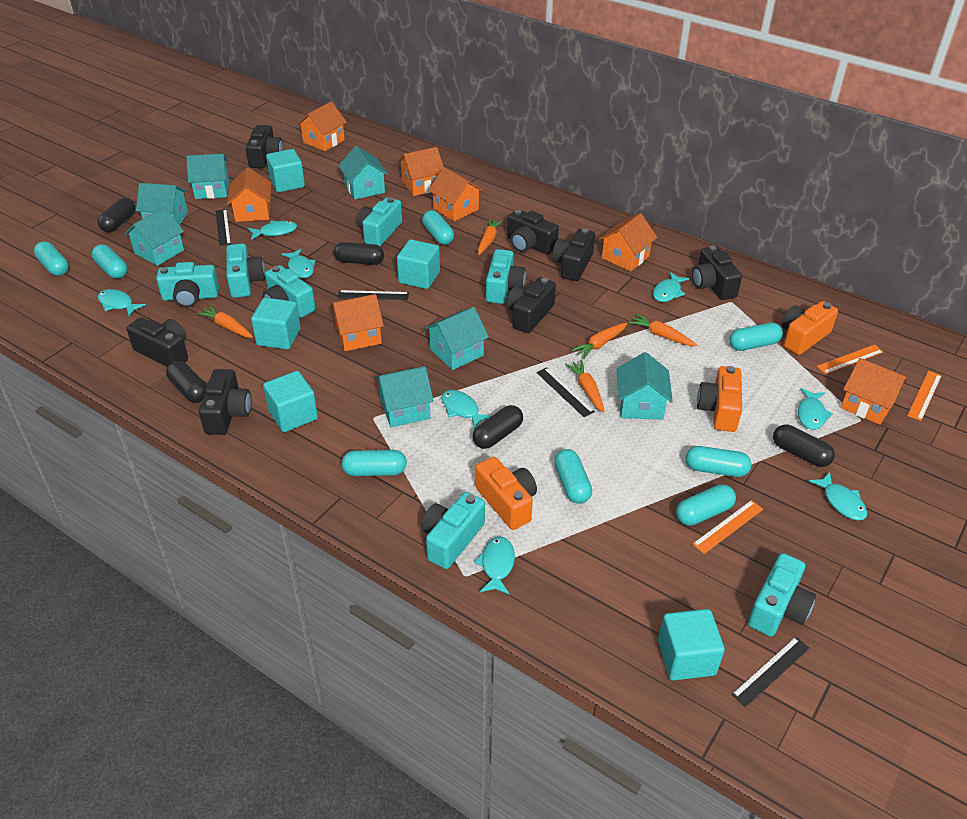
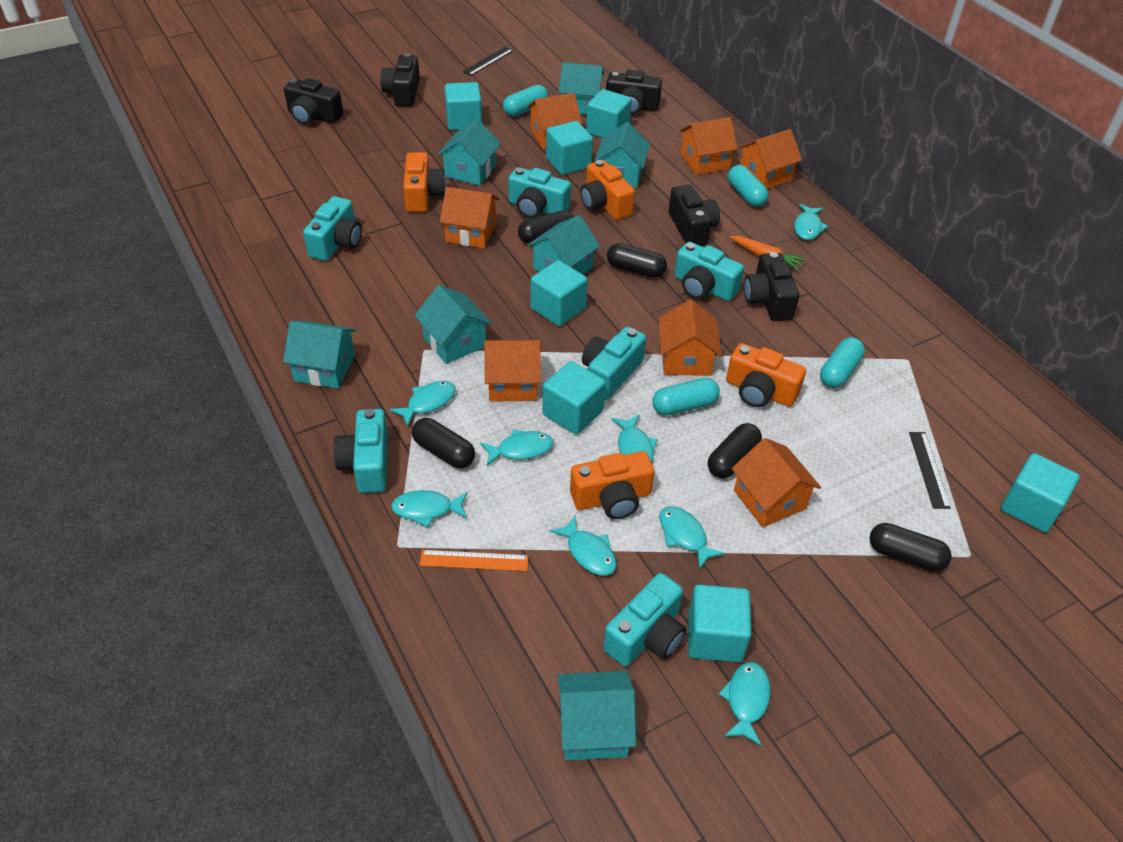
black camera: 7 -> 5
black ruler: 4 -> 2
orange camera: 3 -> 4
orange carrot: 5 -> 1
orange ruler: 3 -> 1
turquoise camera: 7 -> 6
turquoise capsule: 8 -> 4
turquoise cube: 5 -> 7

